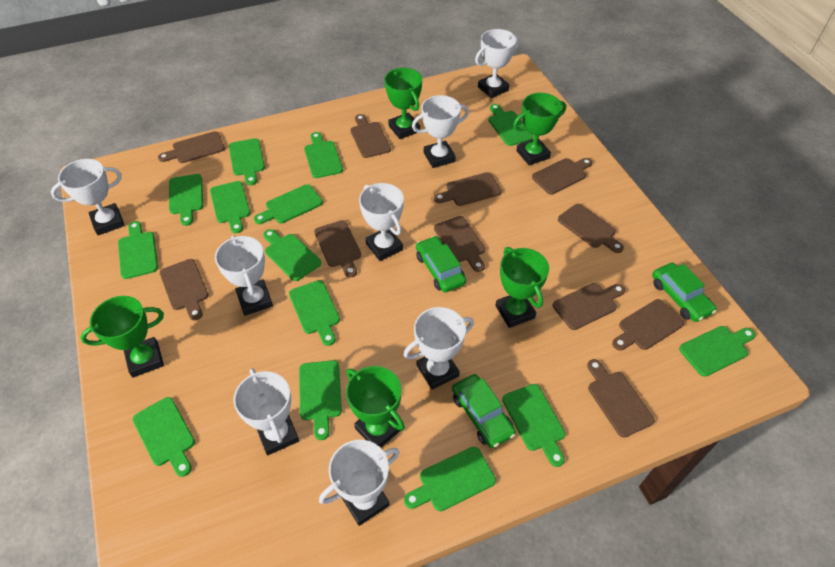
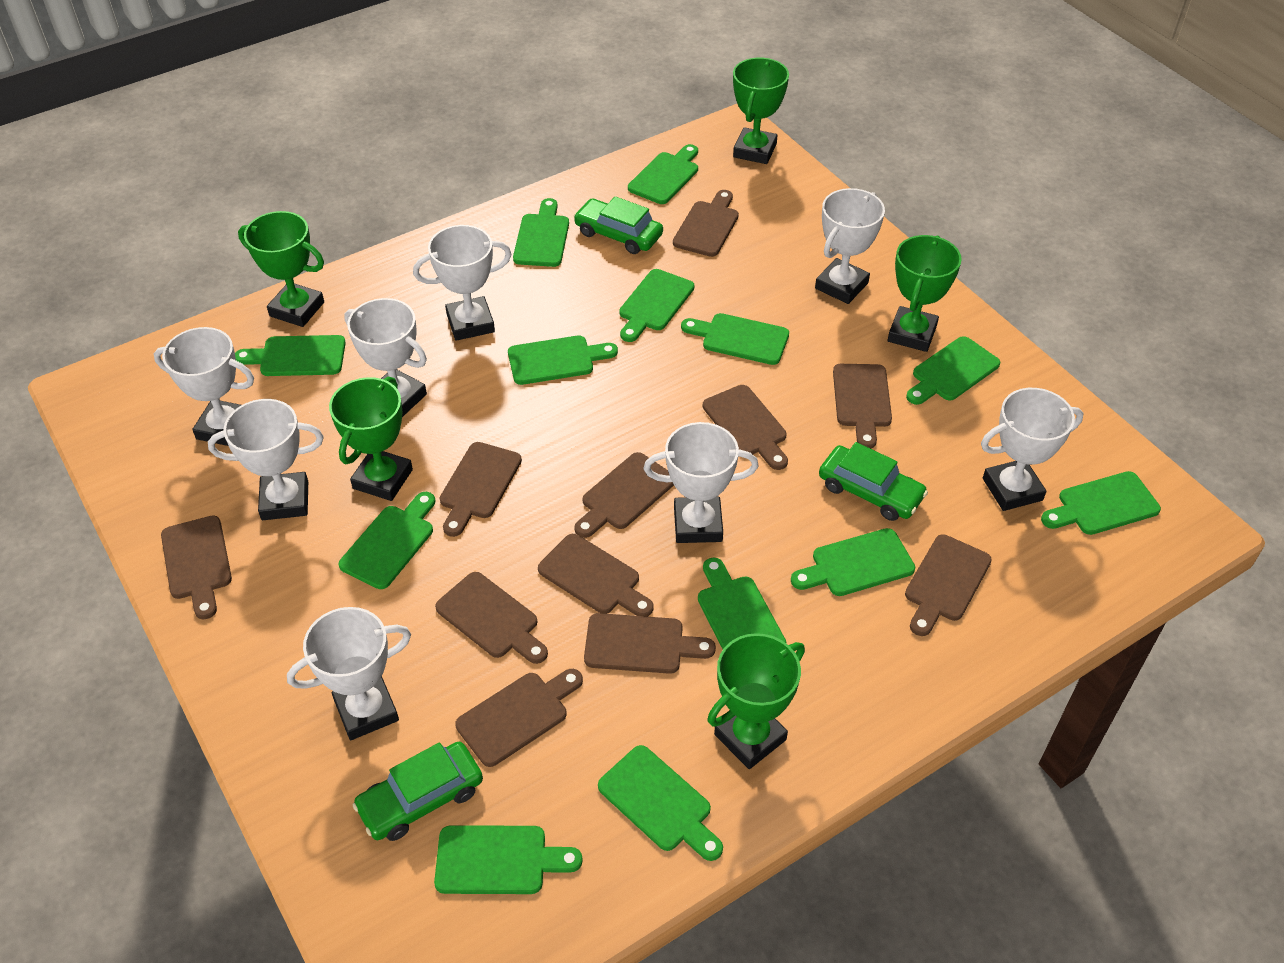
green cutting board: 14 -> 13

